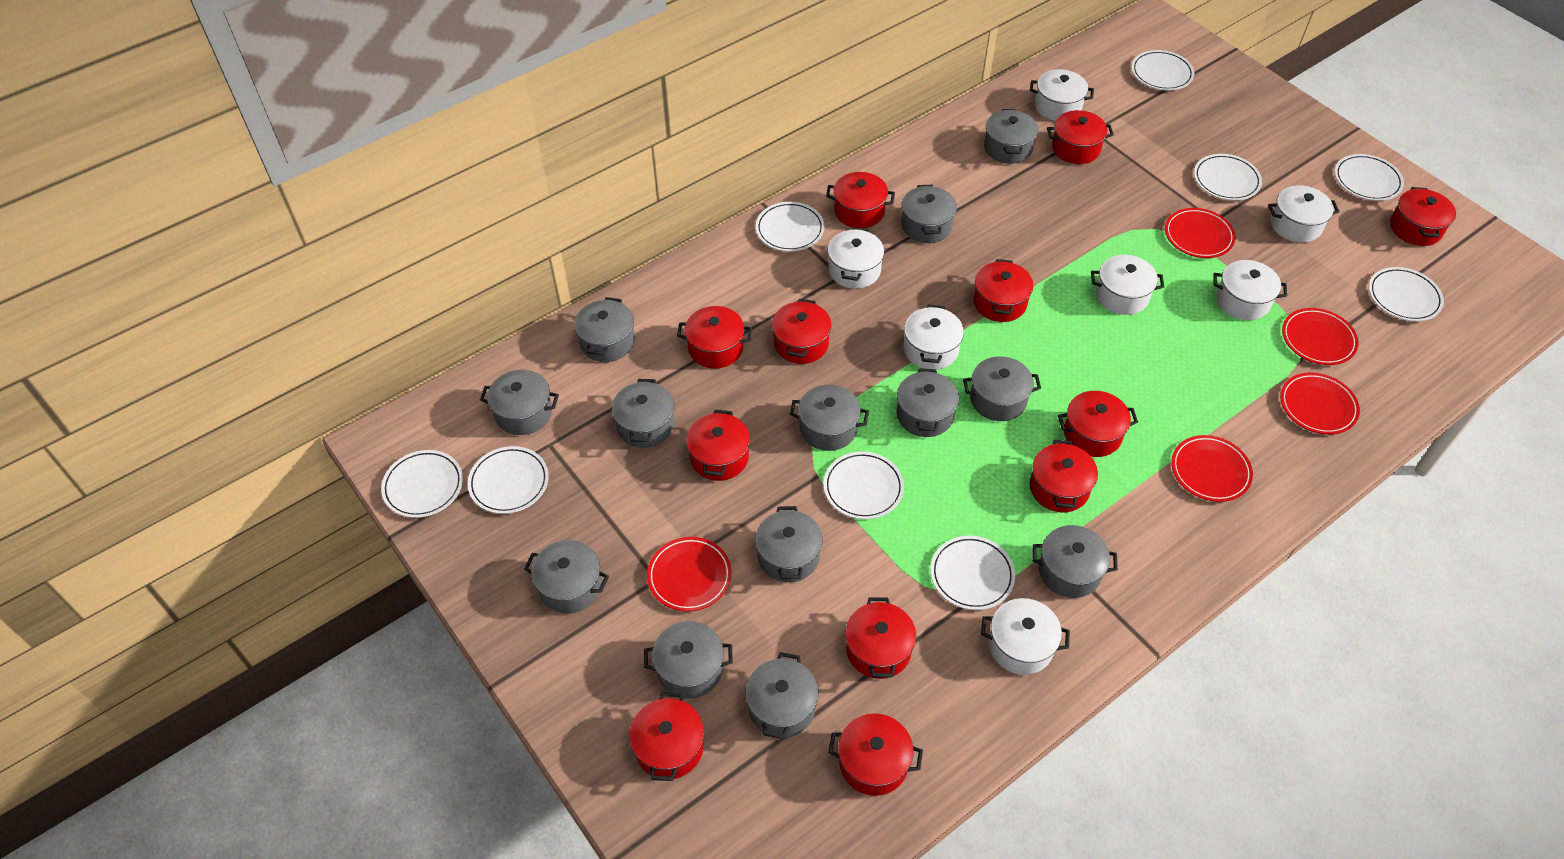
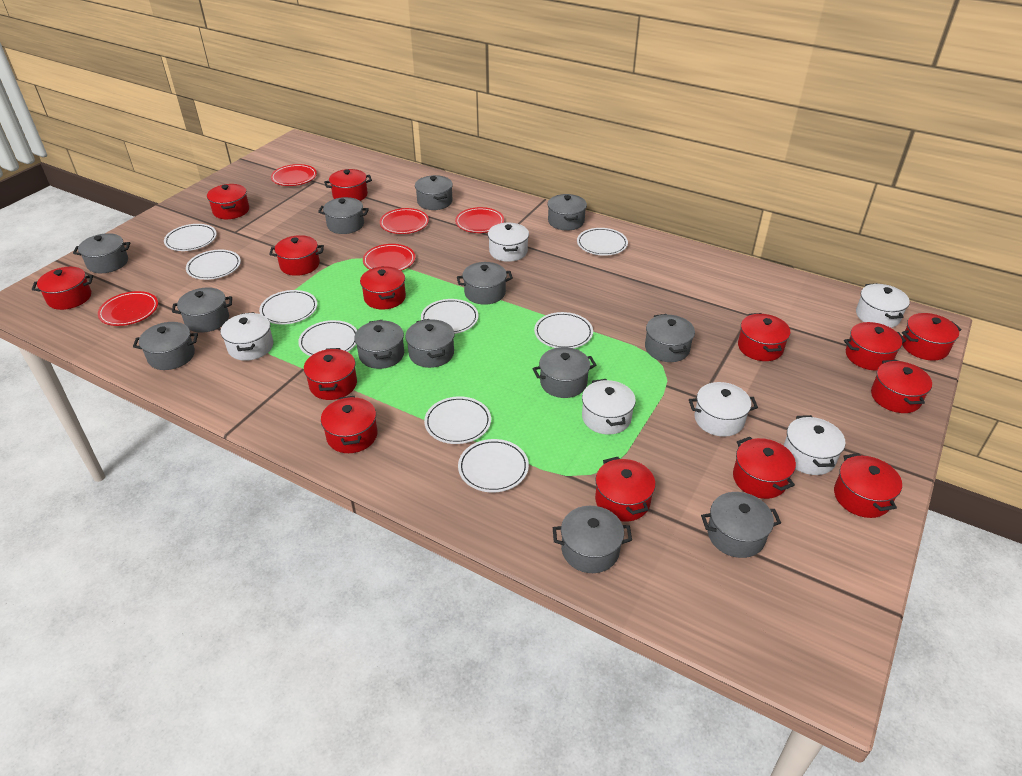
red pot: 12 -> 14
white pot: 7 -> 6

